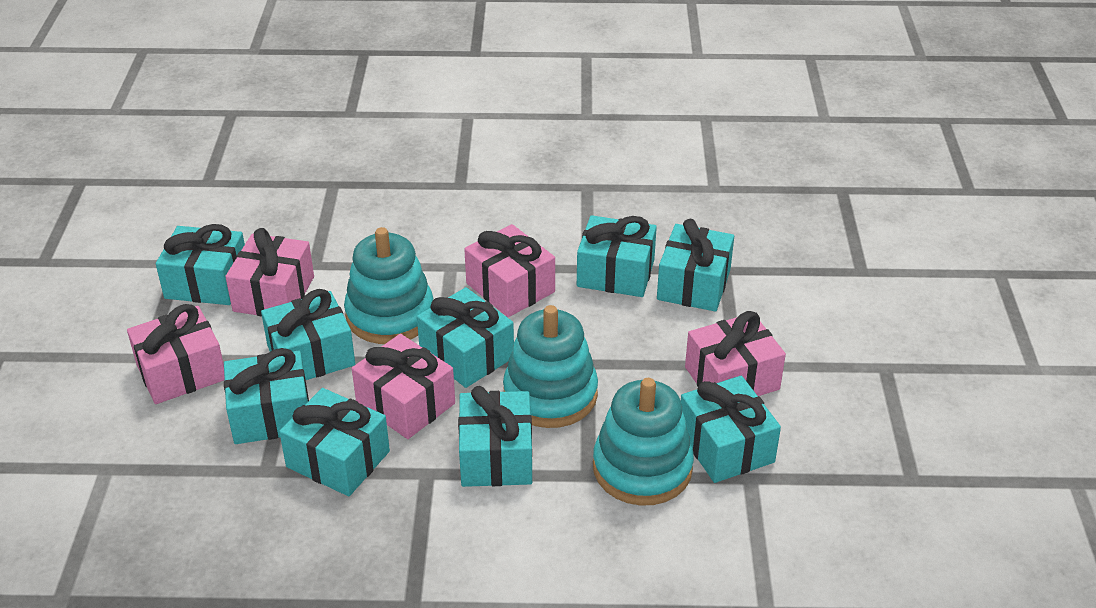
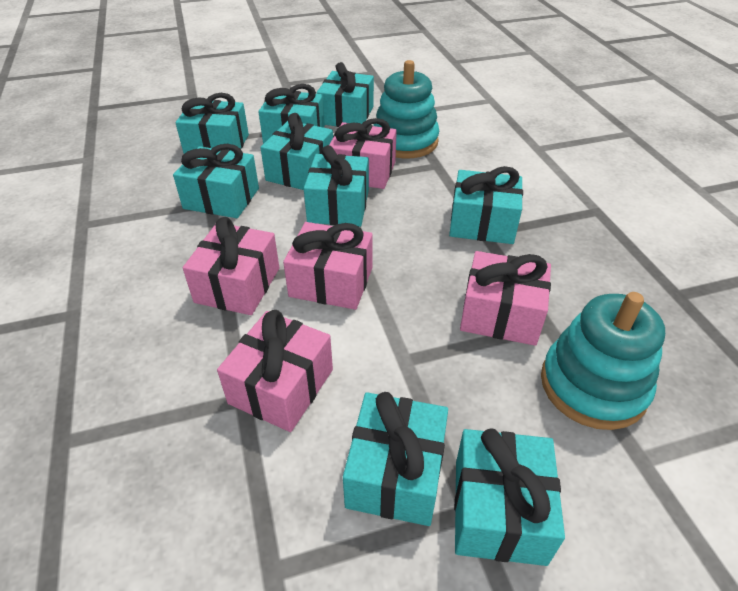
turquoise stacking toy: 3 -> 2

